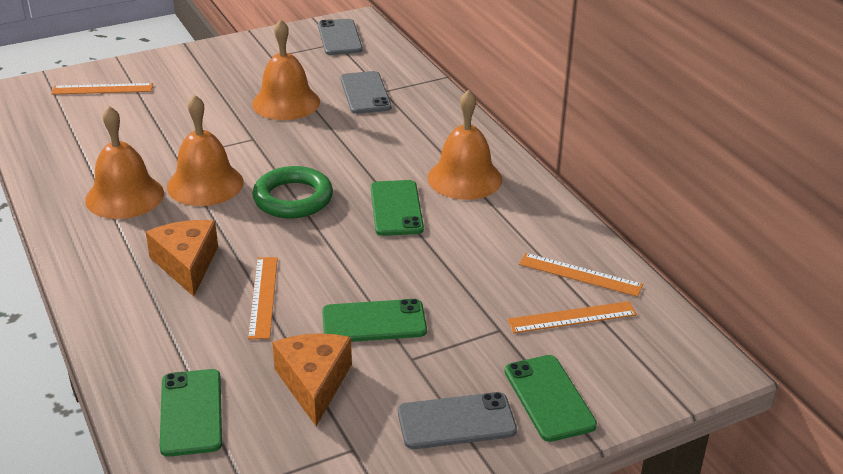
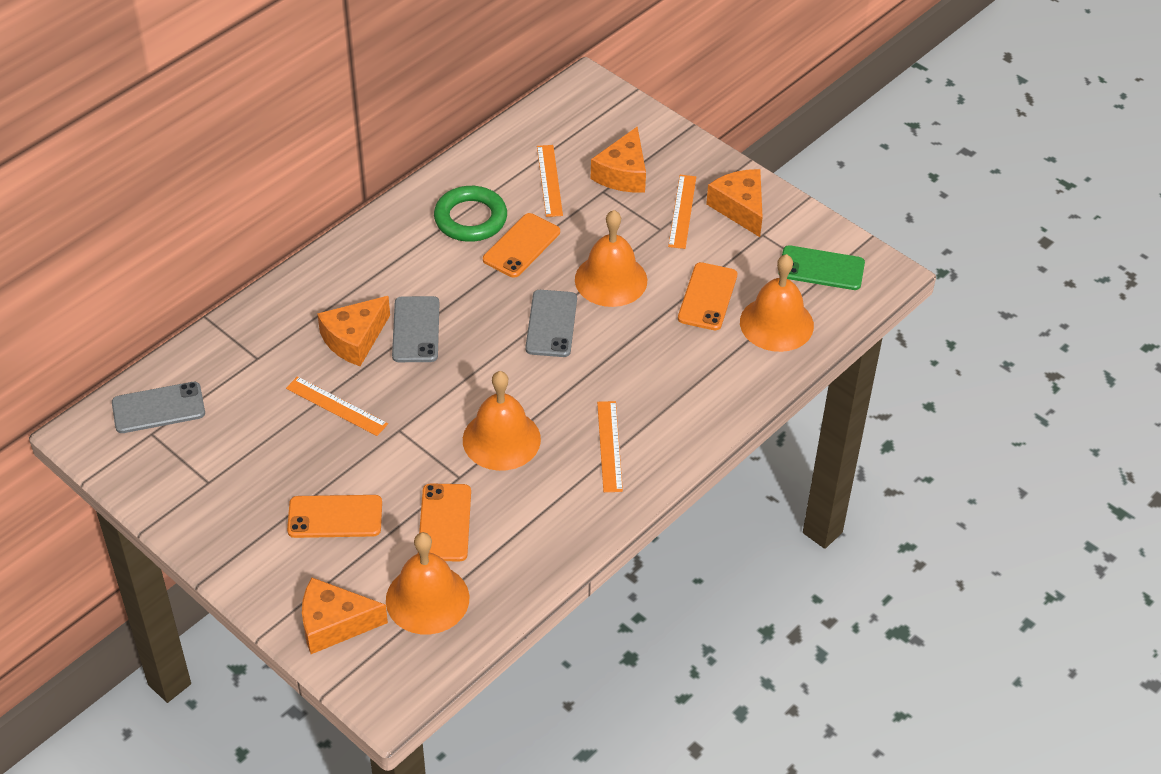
green phone: 4 -> 1
orange cheese: 2 -> 4
orange phone: 0 -> 4

